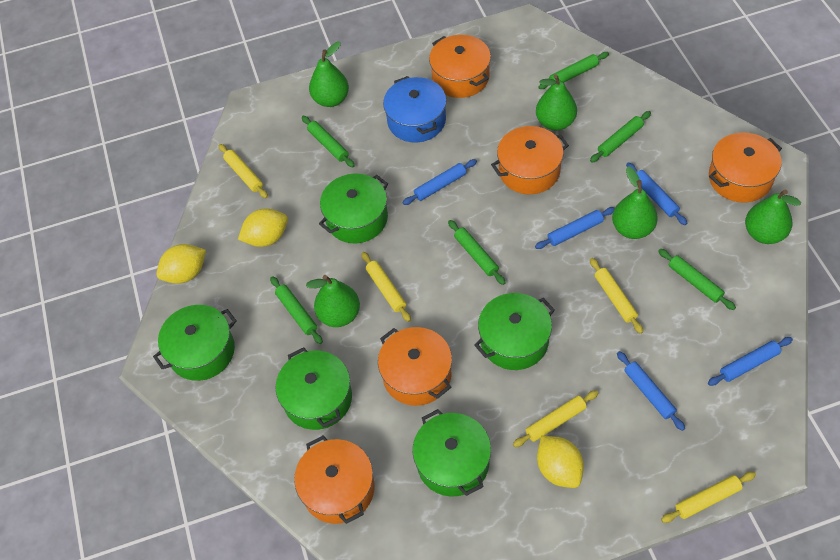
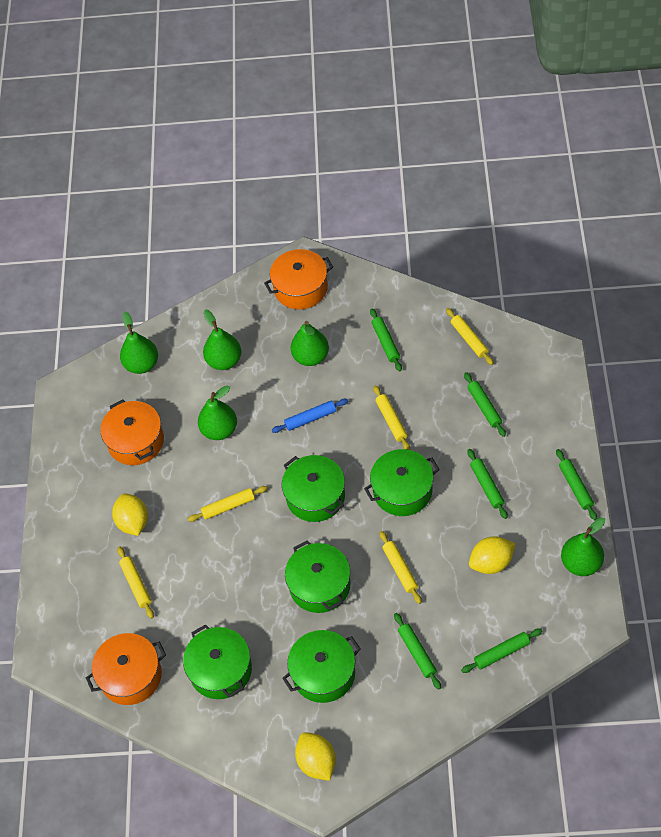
blue pot: 1 -> 0
blue rolling pin: 5 -> 1
orange pot: 5 -> 3

